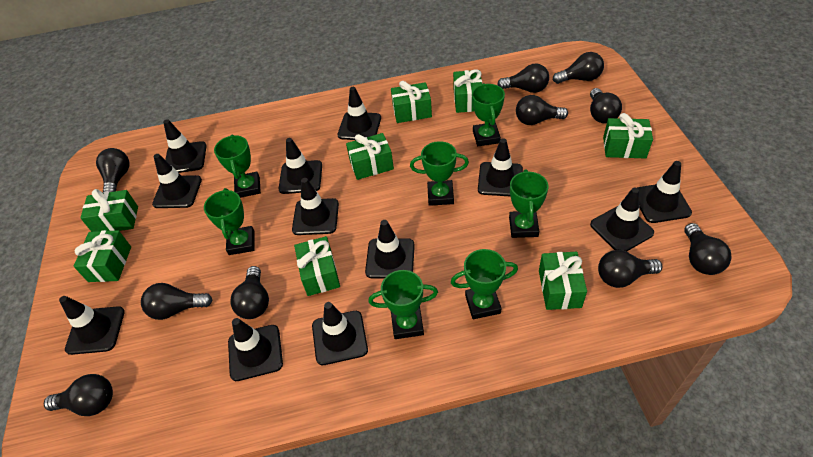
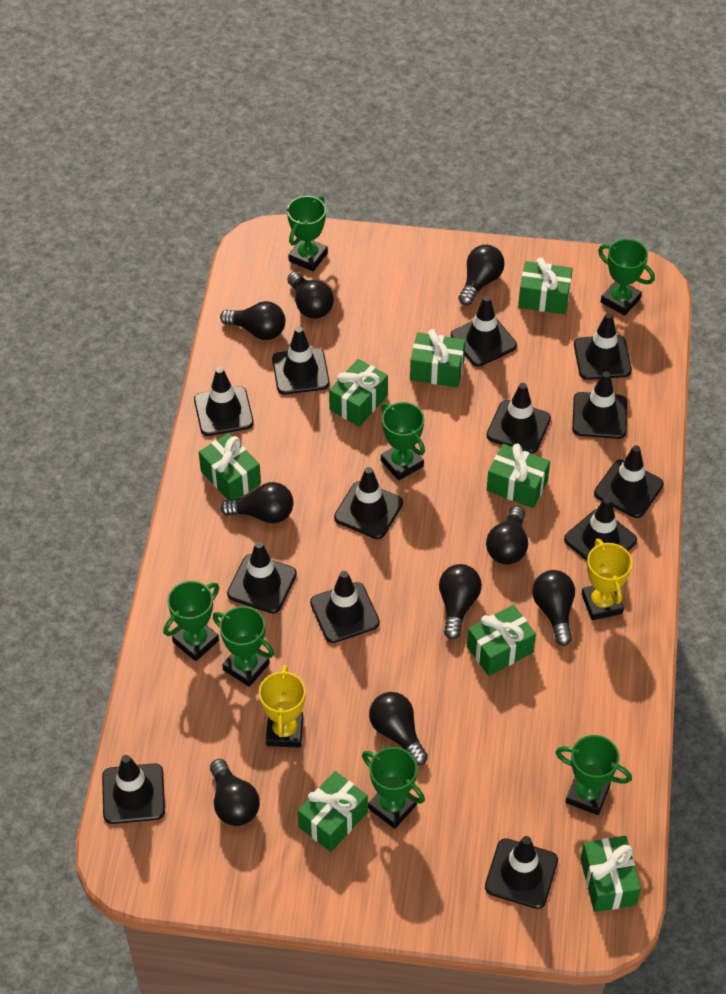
black light bulb: 10 -> 9
black traffic cone: 12 -> 13
yellow trophy: 0 -> 2

